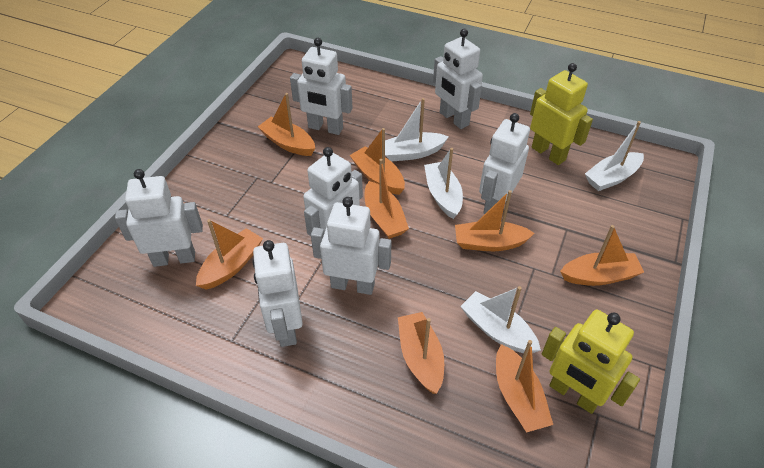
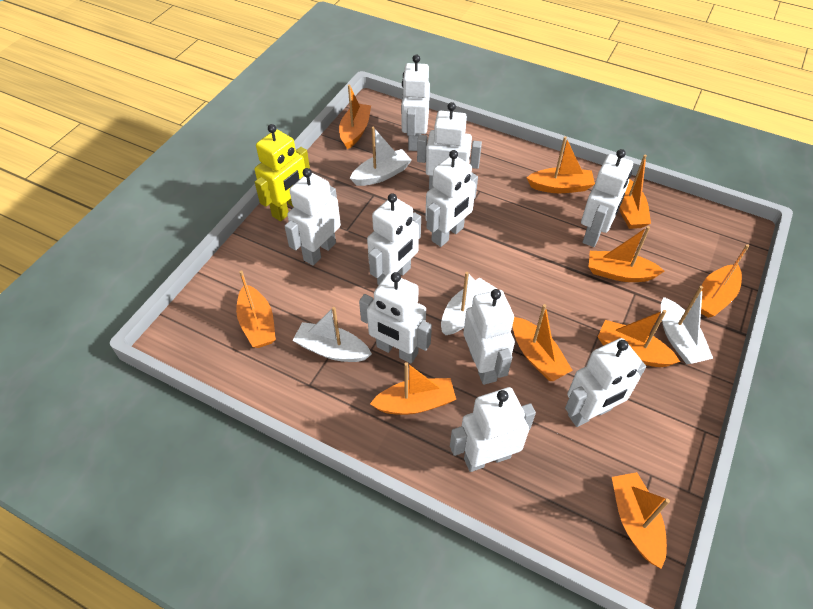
orange boat: 8 -> 10
white robot: 7 -> 10
yellow robot: 2 -> 1

